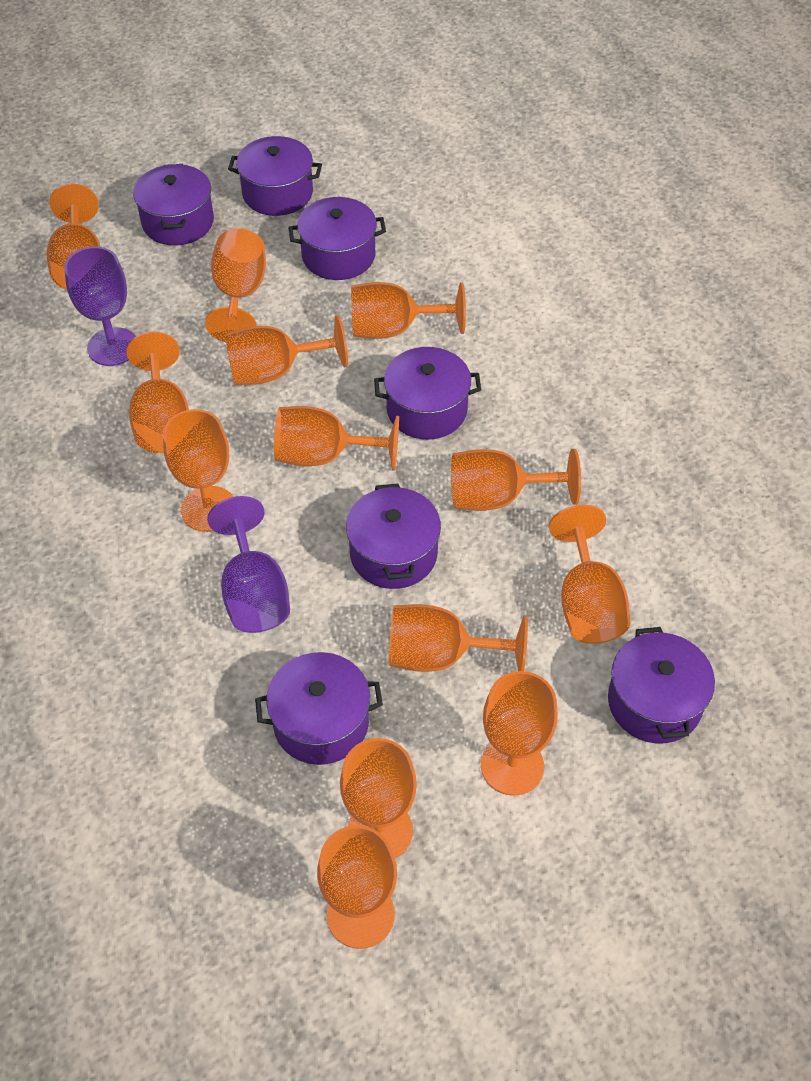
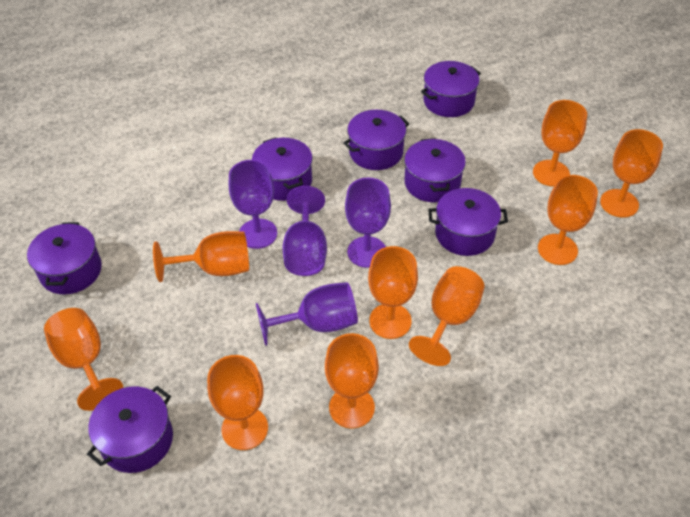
orange goblet: 13 -> 9
purple goblet: 2 -> 4

